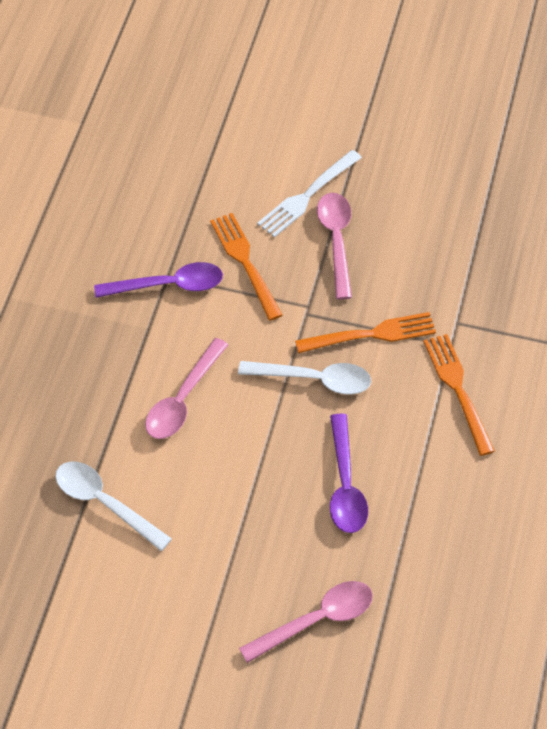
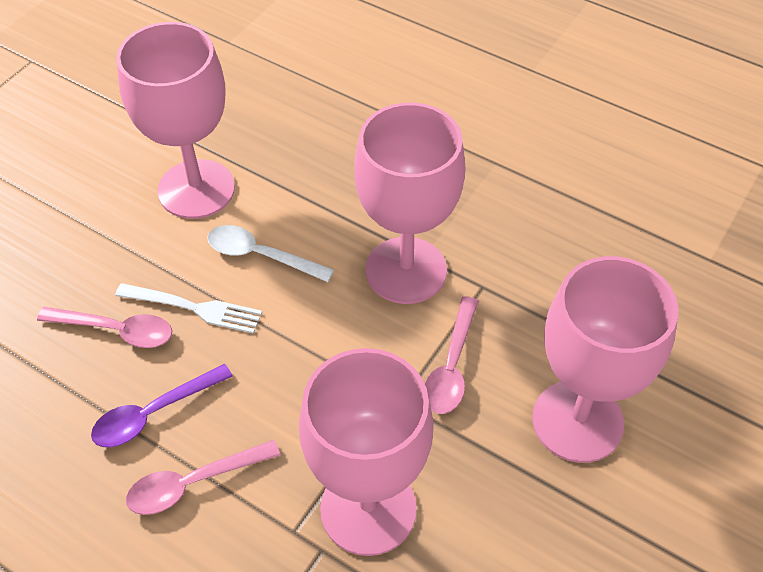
orange fork: 3 -> 0
pink goblet: 0 -> 4
purple spoon: 2 -> 1
white spoon: 2 -> 1

